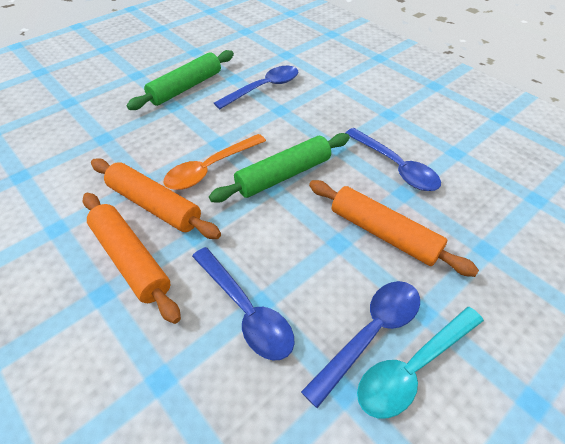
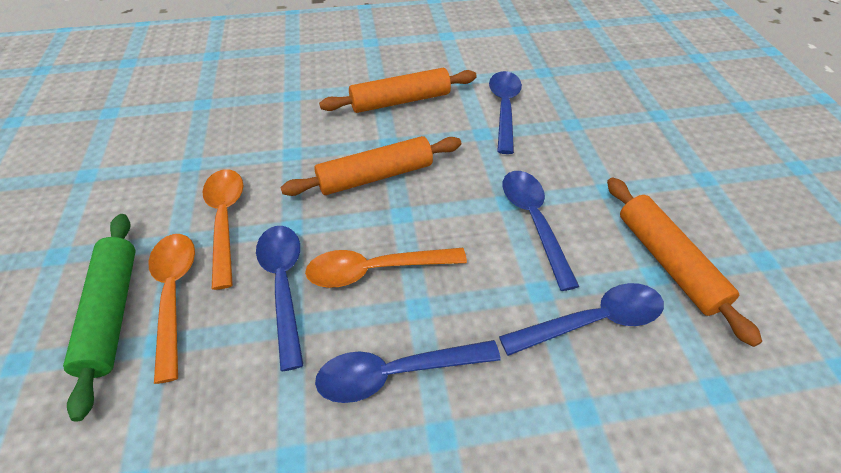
blue spoon: 4 -> 5
green rolling pin: 2 -> 1
orange spoon: 1 -> 3
turquoise spoon: 1 -> 0

